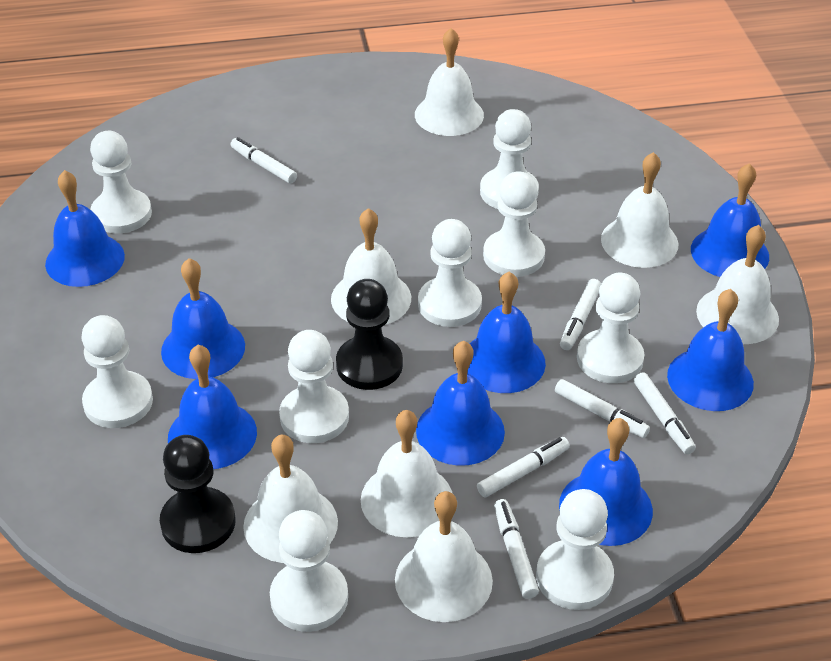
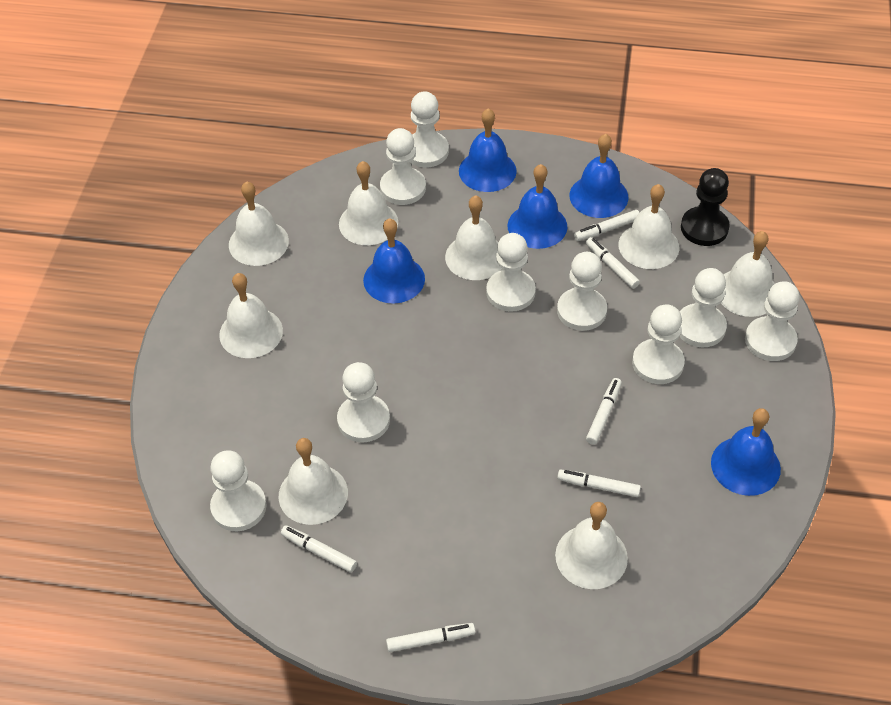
black pawn: 2 -> 1
blue bell: 8 -> 5
white bell: 7 -> 8

